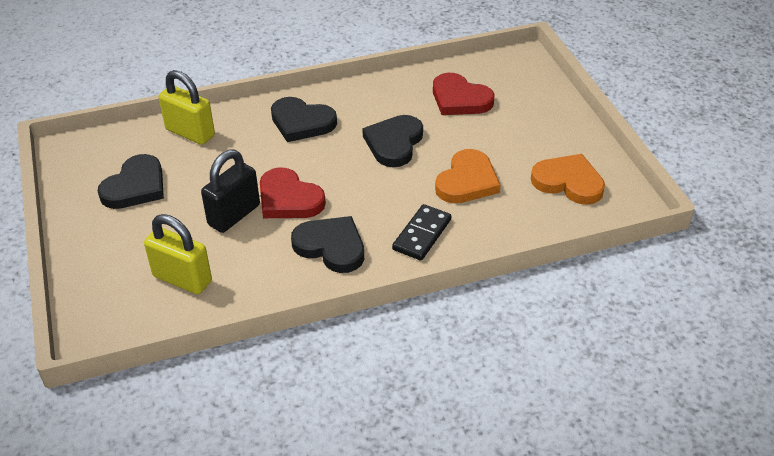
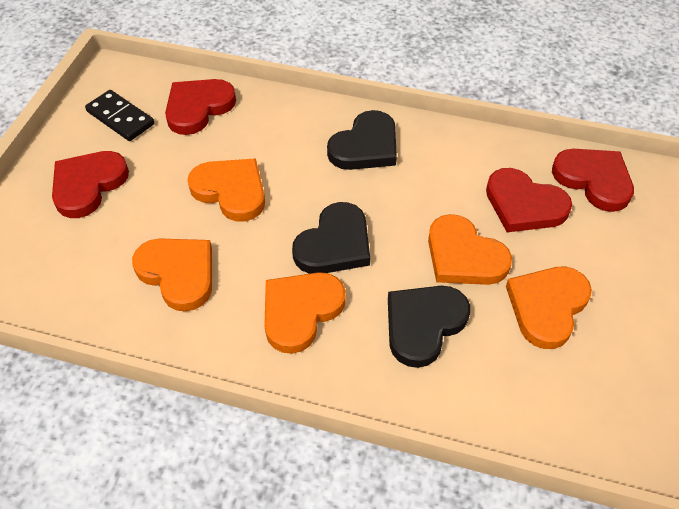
black heart: 4 -> 3
black padlock: 1 -> 0
orange heart: 2 -> 5
red heart: 2 -> 4
yellow padlock: 2 -> 0

